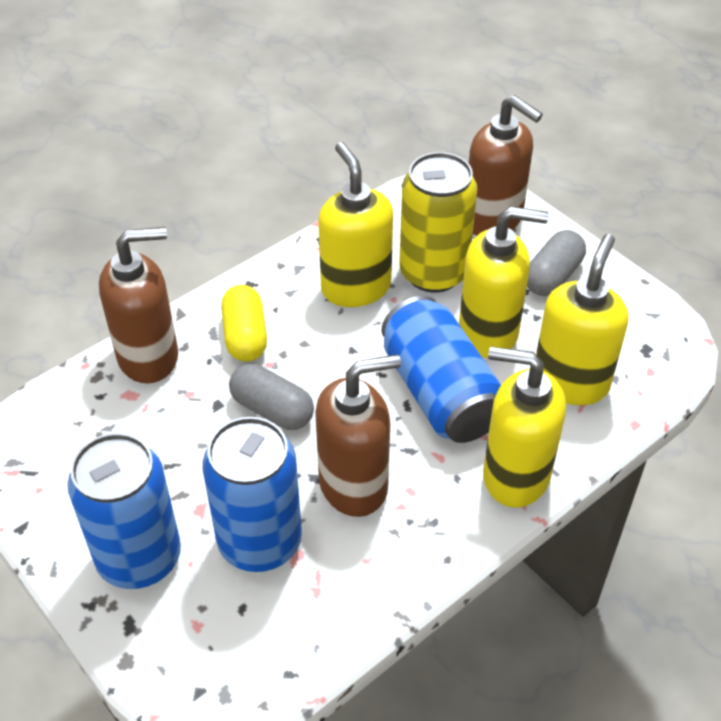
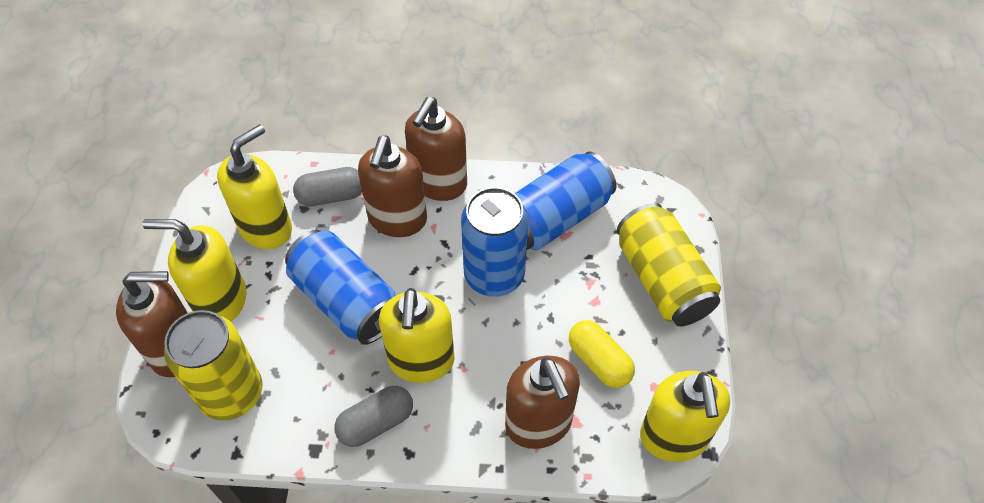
brown soap dispenser: 3 -> 4
yellow can: 1 -> 2

